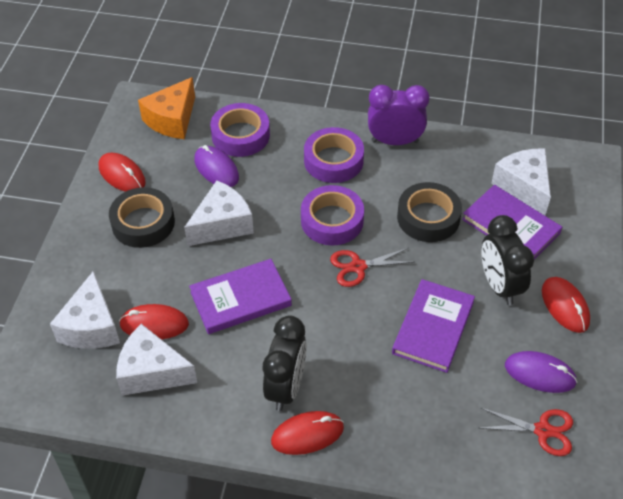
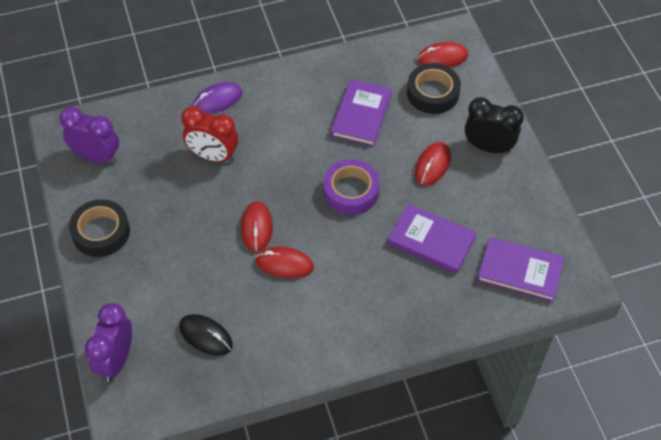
black clock: 2 -> 1
black mouse: 0 -> 1
orange cheese: 1 -> 0
purple clock: 1 -> 2
purple mouse: 2 -> 1
purple tape: 3 -> 1
red clock: 0 -> 1
red scissors: 2 -> 0
white cheese: 4 -> 0

